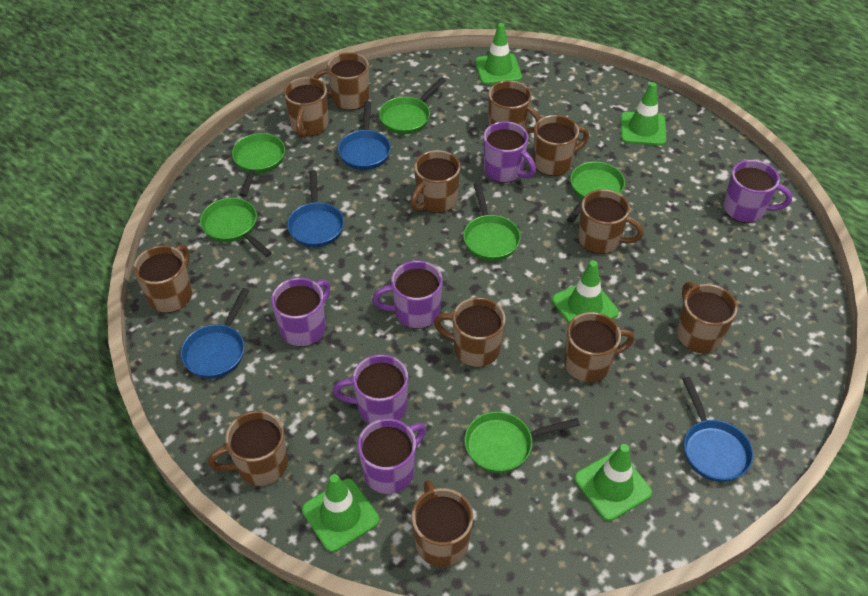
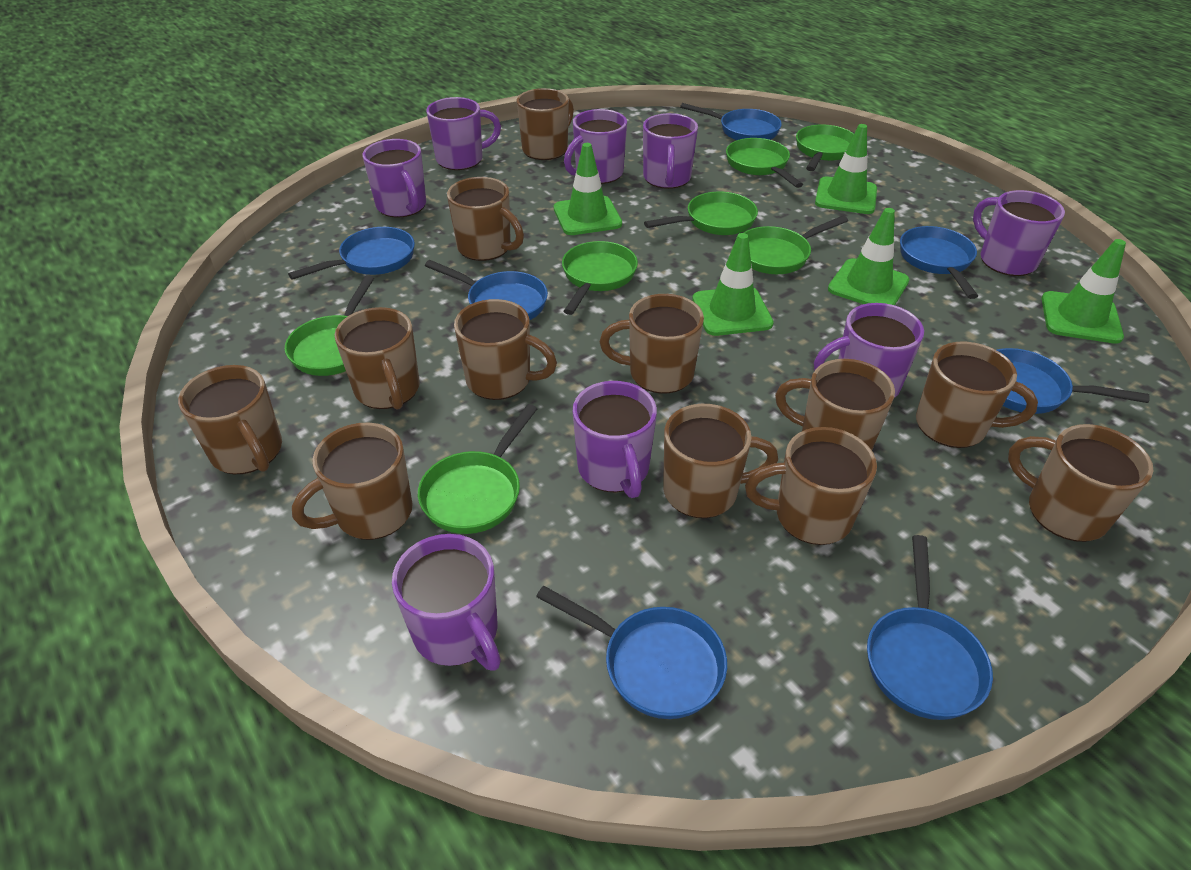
blue pan: 4 -> 7
green pan: 6 -> 7
purple mug: 6 -> 8

